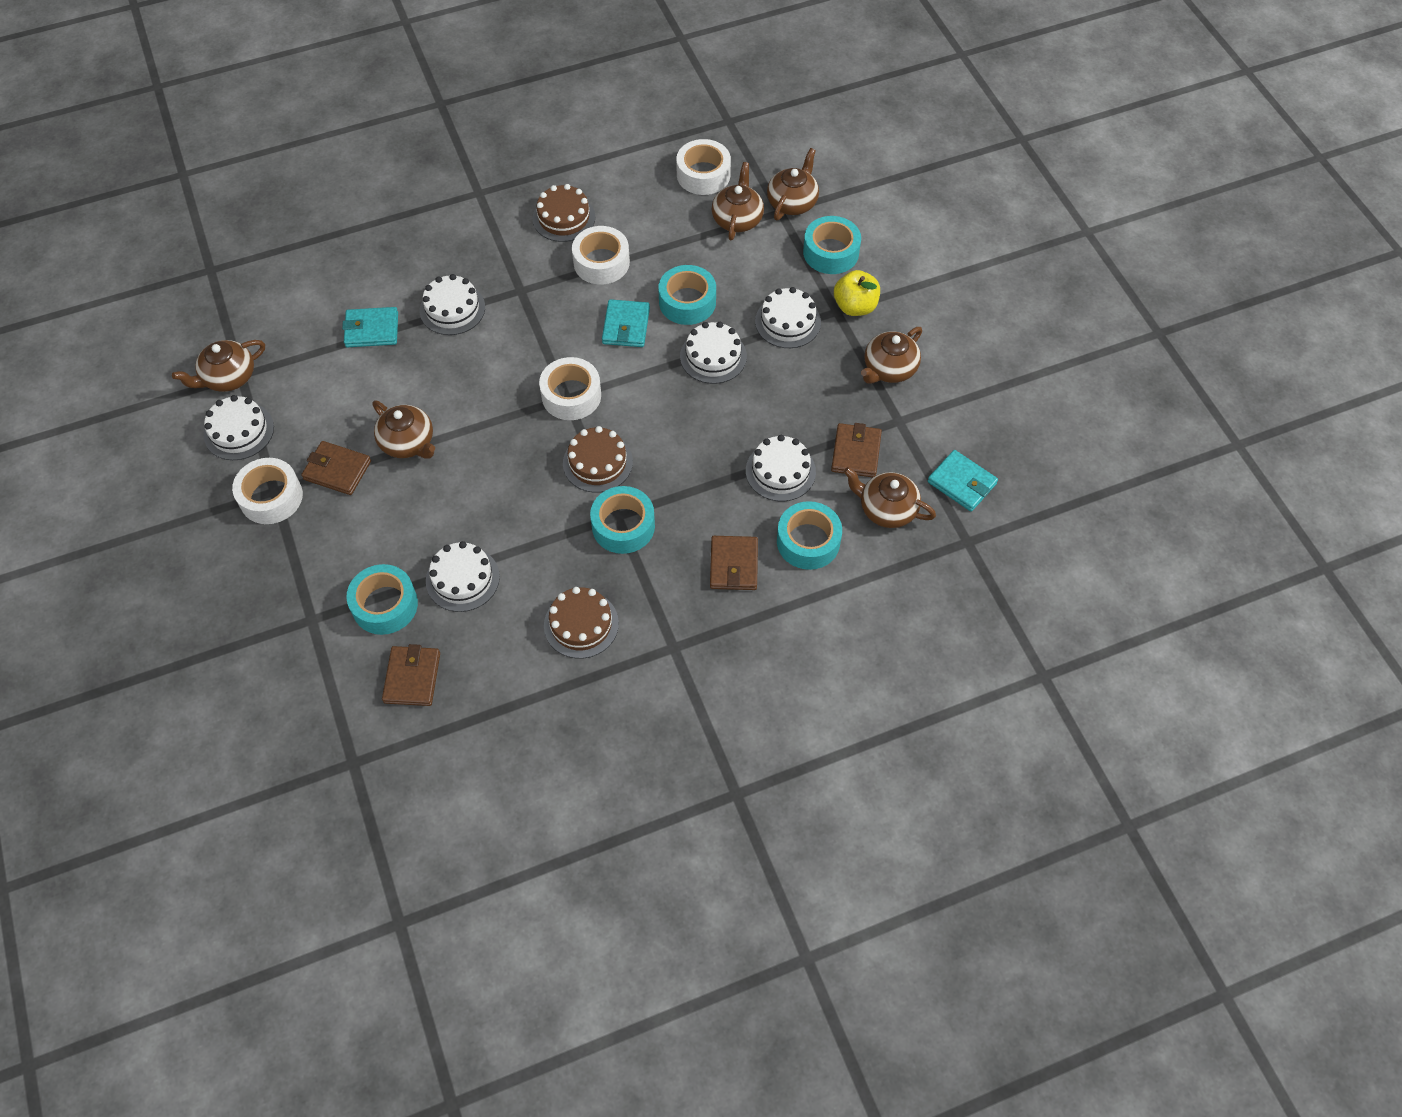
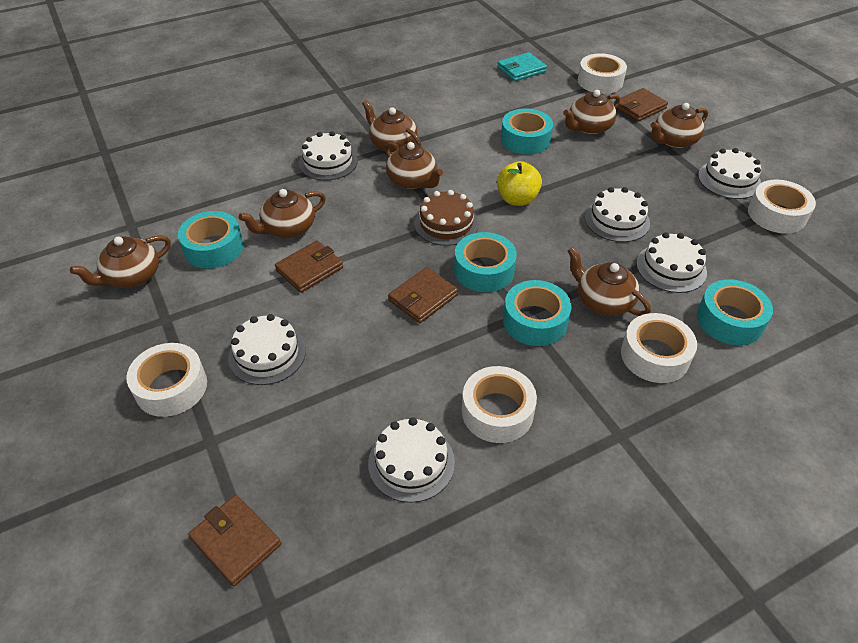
brown cake: 3 -> 1
brown teapot: 6 -> 7
turquoise wallet: 3 -> 1
white tape: 4 -> 5

